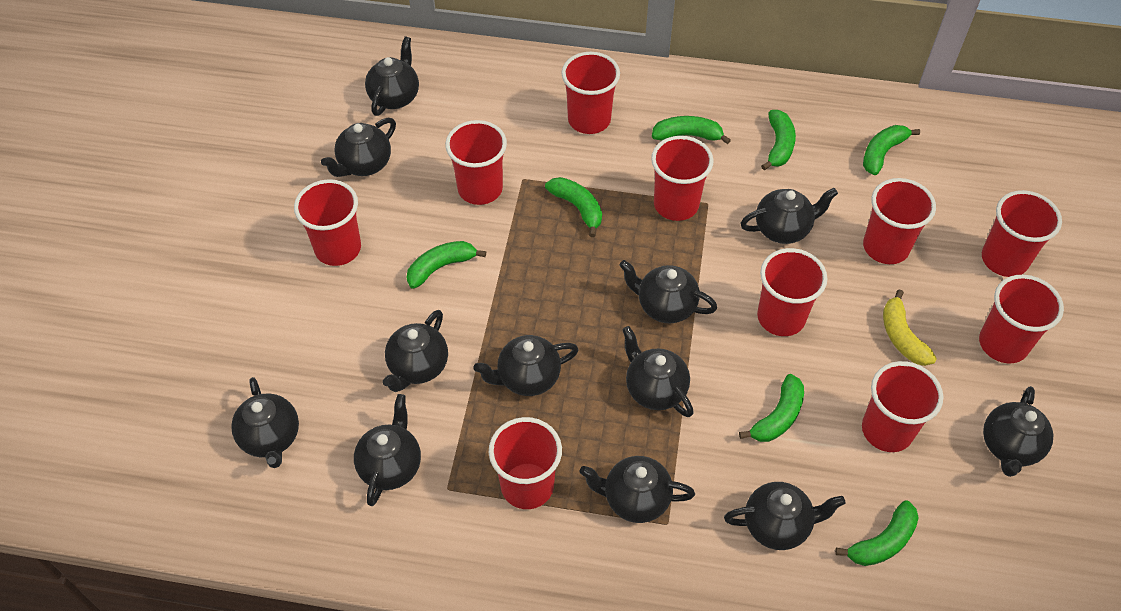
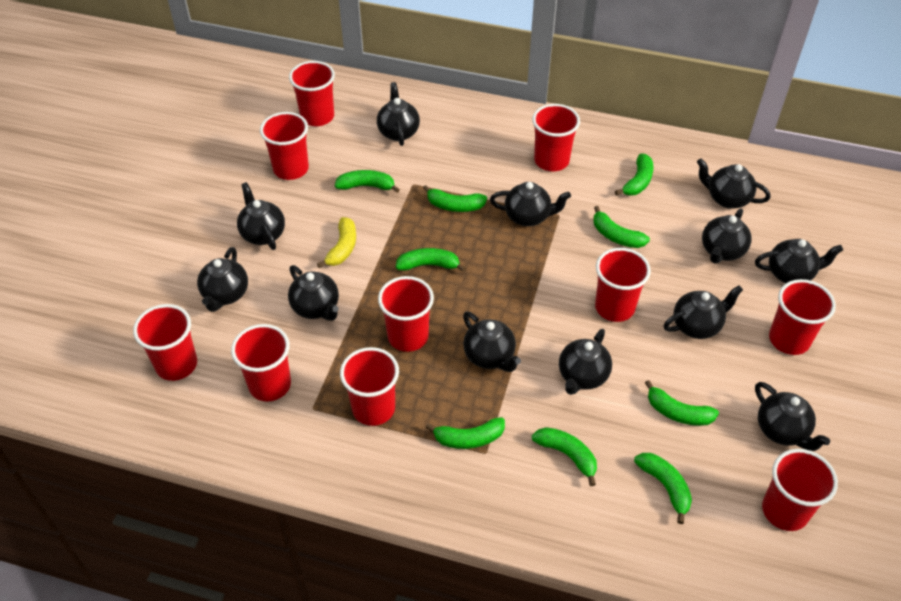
green banana: 7 -> 9

